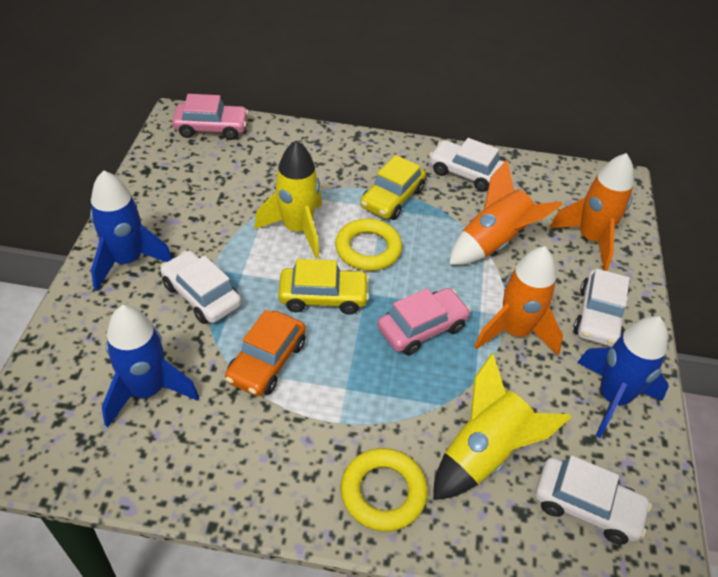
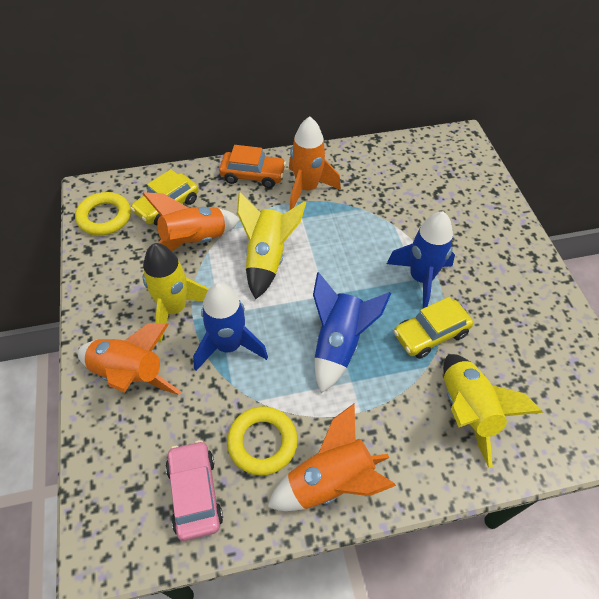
orange rocket: 3 -> 4
pink car: 2 -> 1
white car: 4 -> 0
yellow rocket: 2 -> 3

